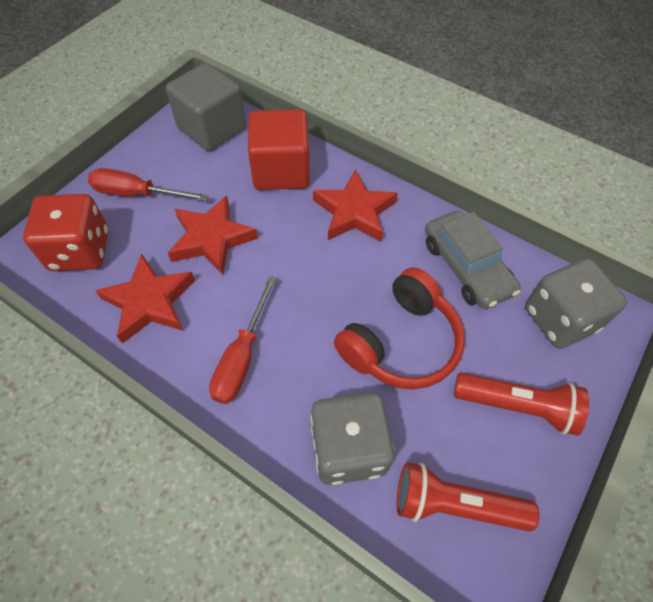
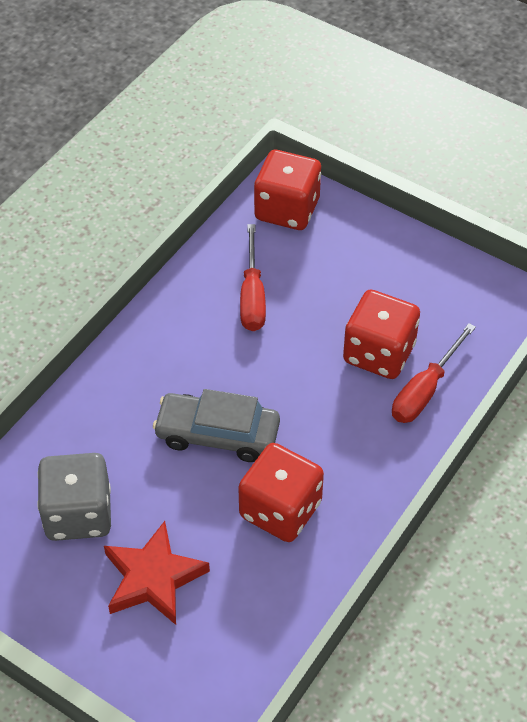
grey cube: 1 -> 0
grey dice: 2 -> 1
red cube: 1 -> 0
red dice: 1 -> 3
red flashlight: 2 -> 0
red headphones: 1 -> 0
red star: 3 -> 1

